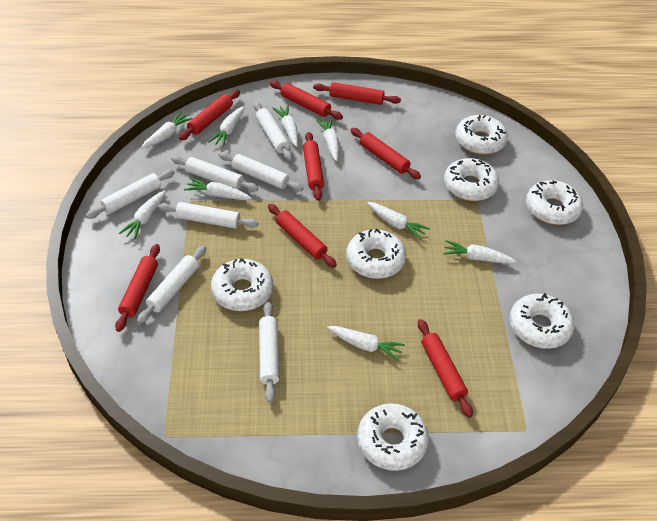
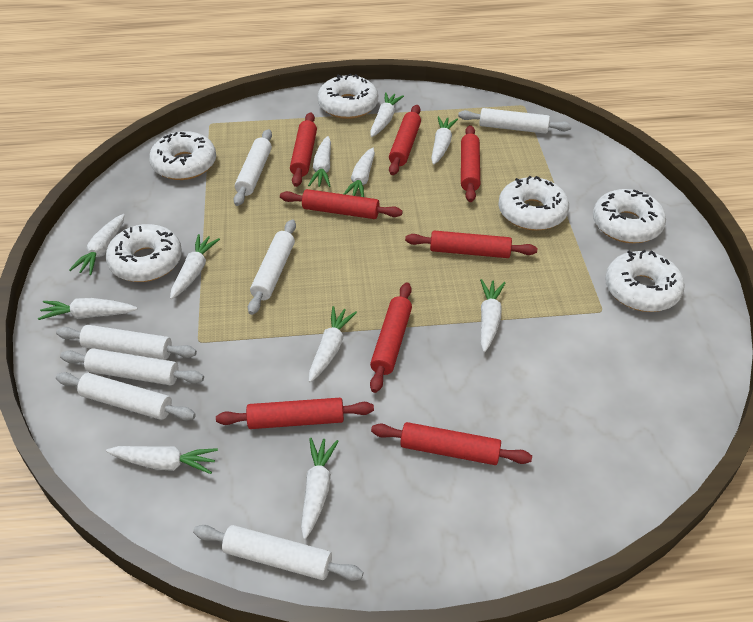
white carrot: 9 -> 11
white donut: 7 -> 6

